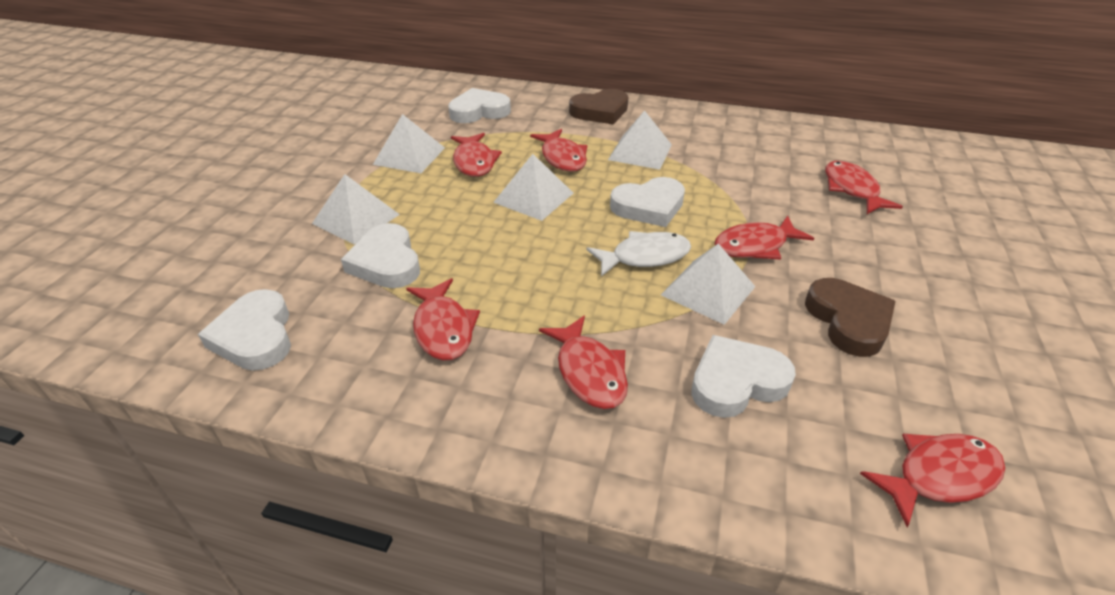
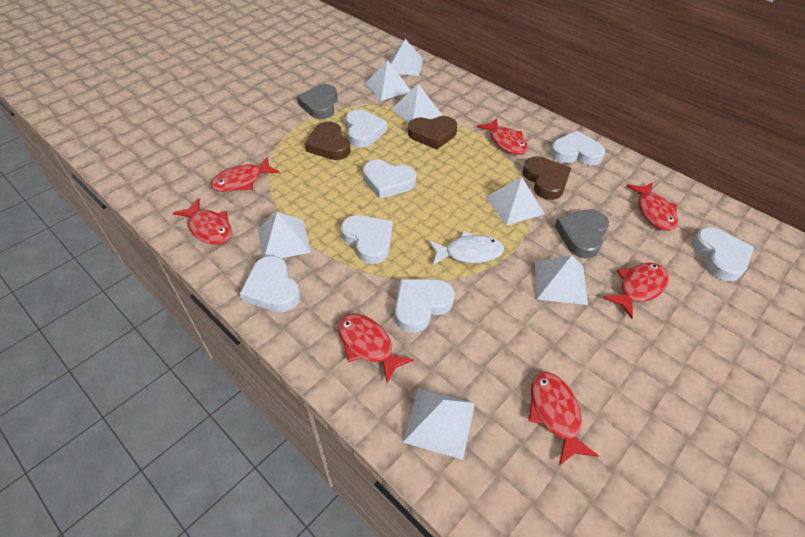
brown heart: 2 -> 3
grey heart: 0 -> 2
white heart: 5 -> 7
white pyramid: 5 -> 7

